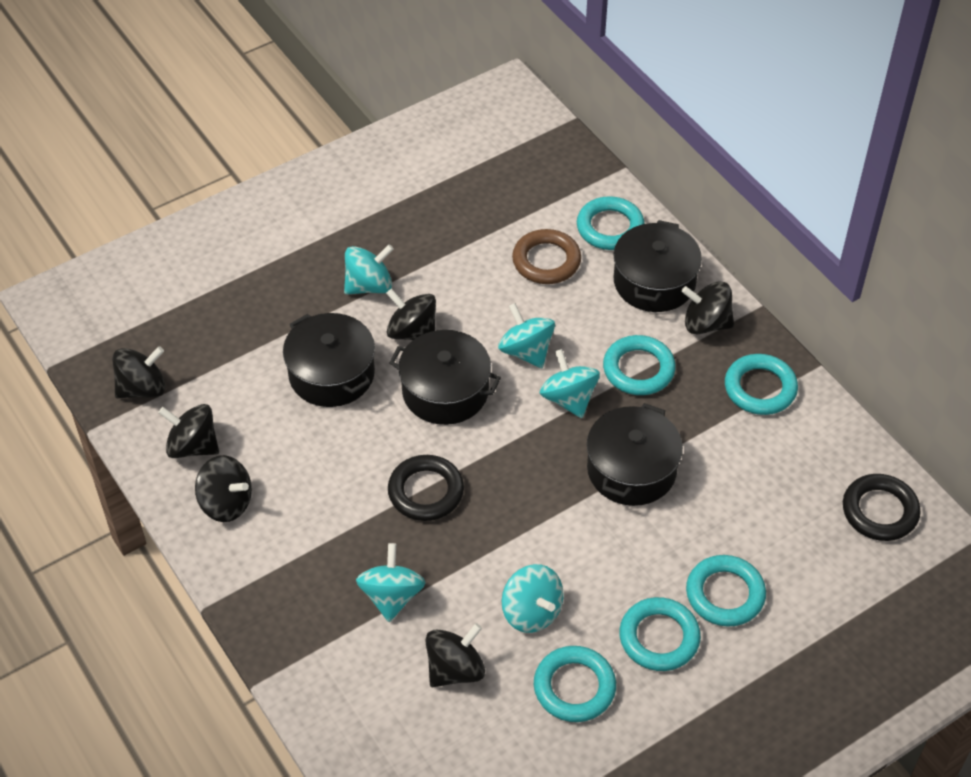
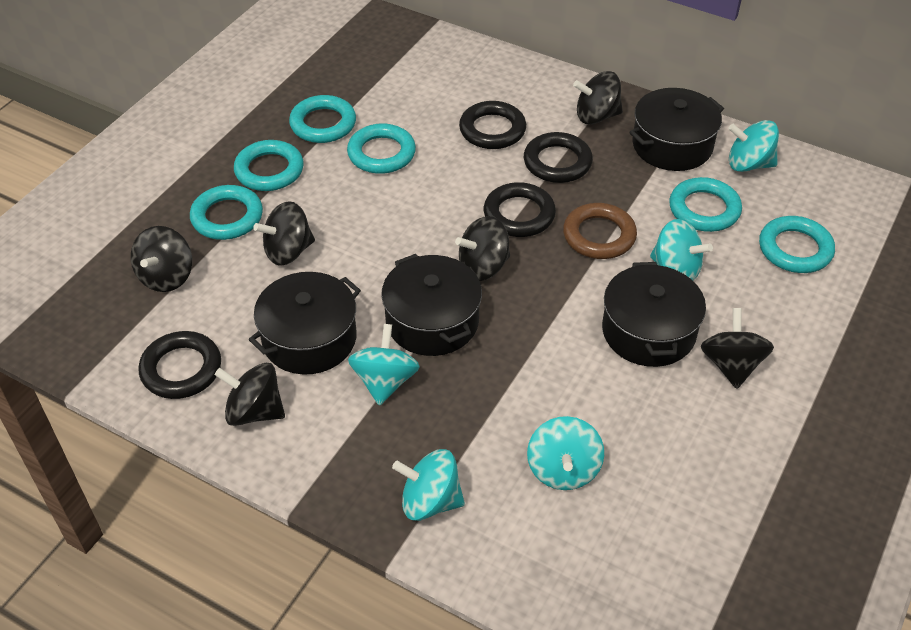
black ring: 2 -> 4

